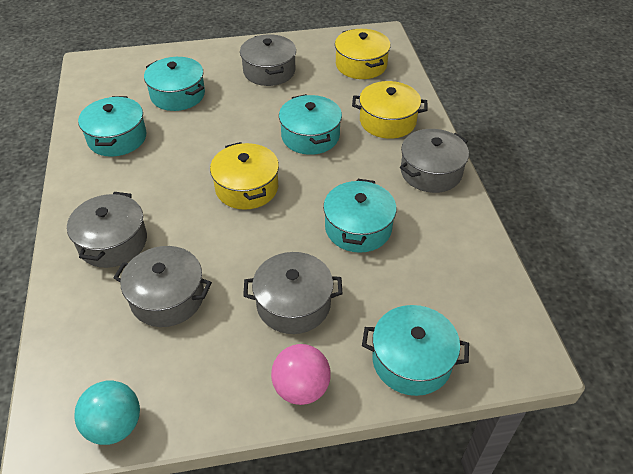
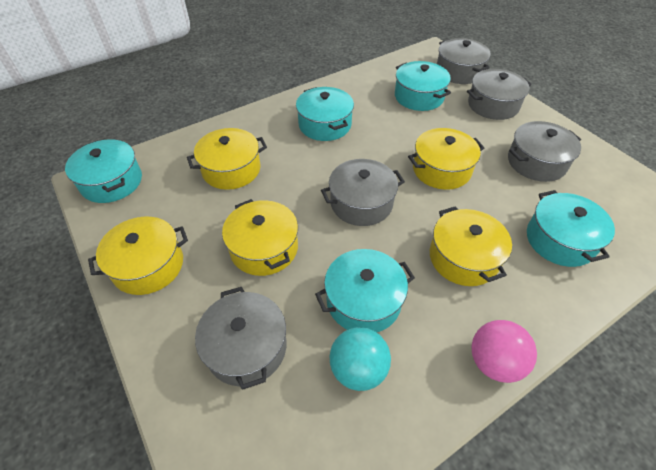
yellow pot: 3 -> 5

